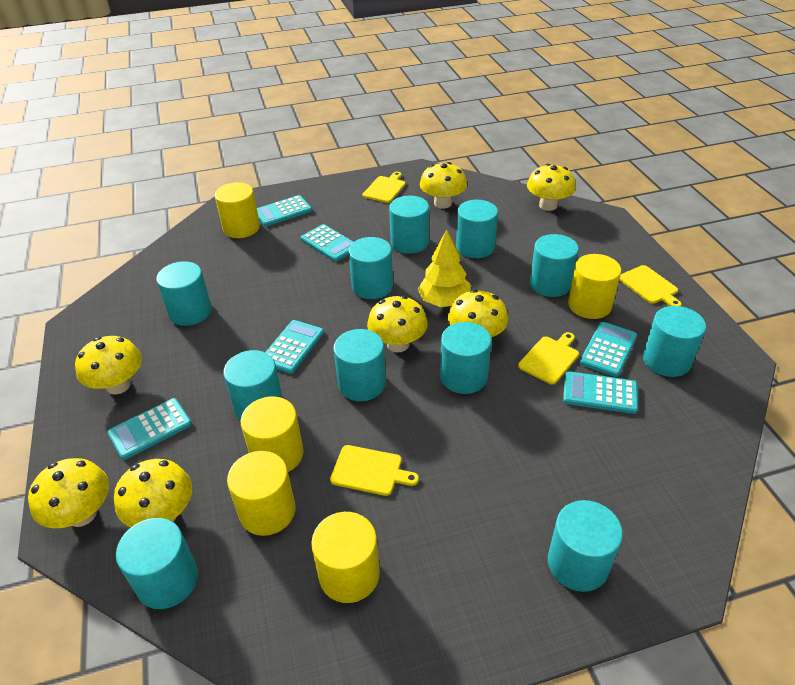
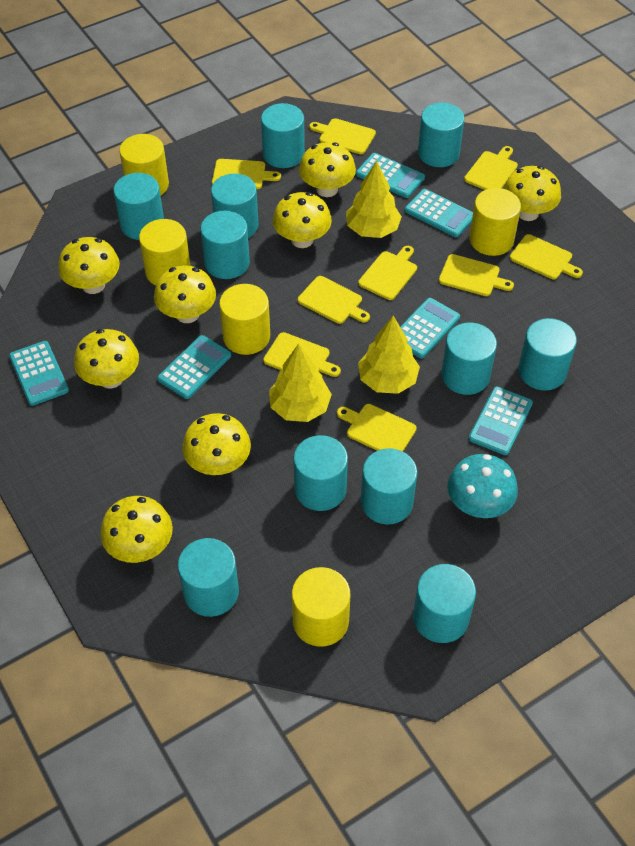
turquoise mushroom: 0 -> 1
yellow cutting board: 4 -> 9
yellow mushroom: 7 -> 8
yellow tree: 1 -> 3

